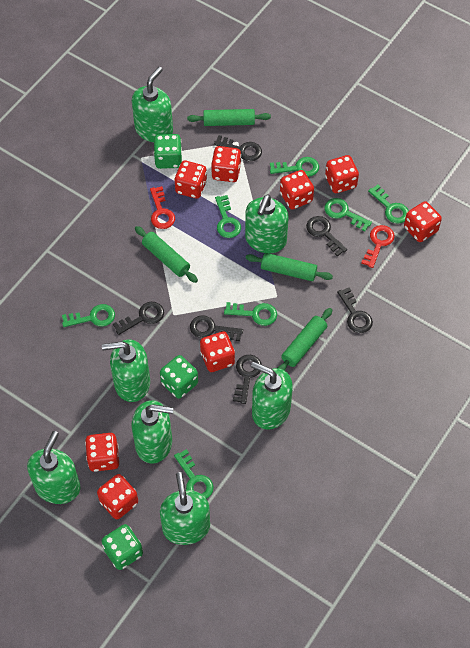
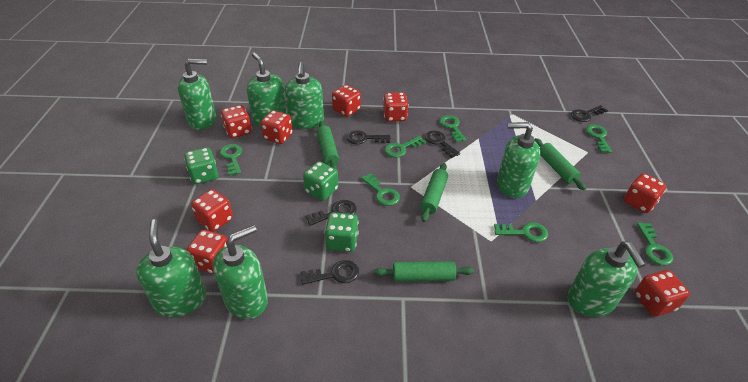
black key: 6 -> 5
red key: 2 -> 0

